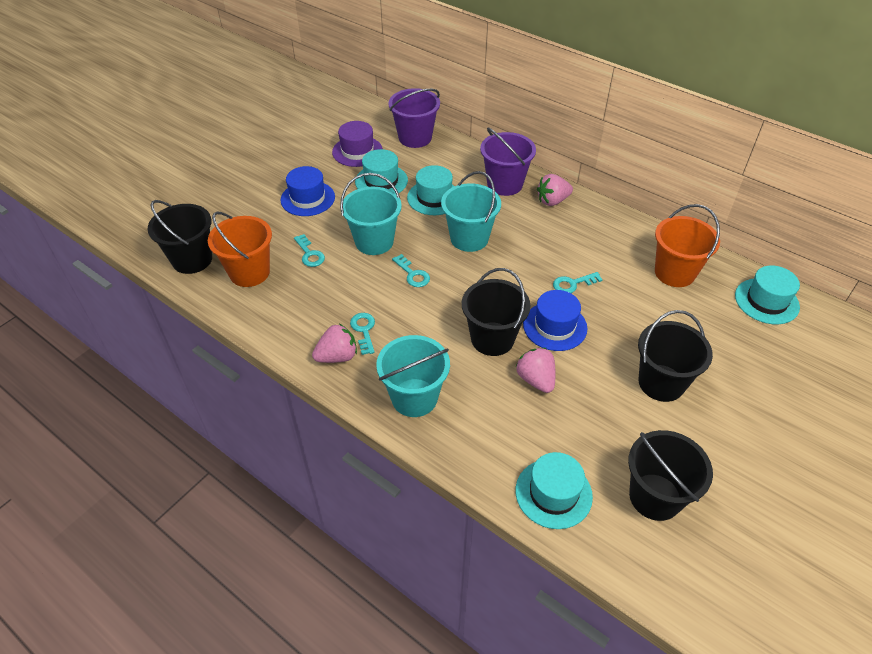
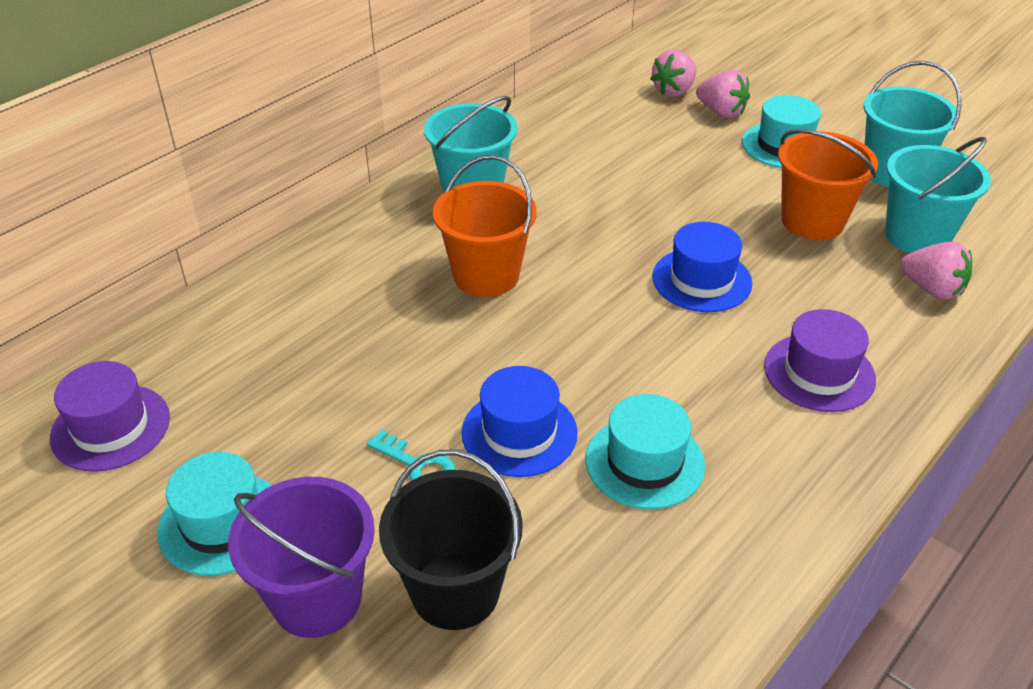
black bucket: 4 -> 1
purple bucket: 2 -> 1
purple hat: 1 -> 2
turquoise hat: 4 -> 3
turquoise key: 4 -> 1

